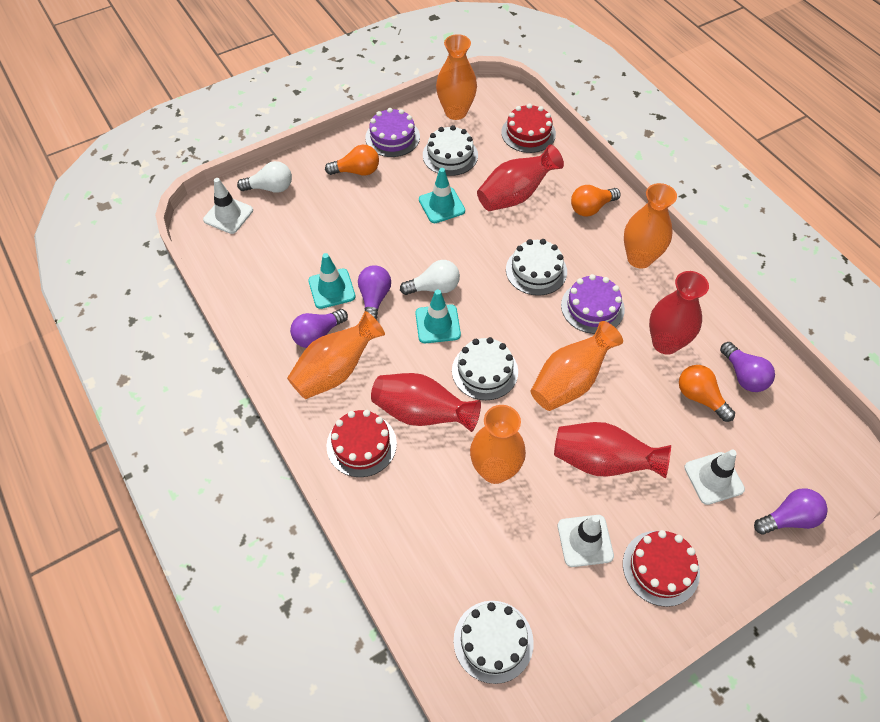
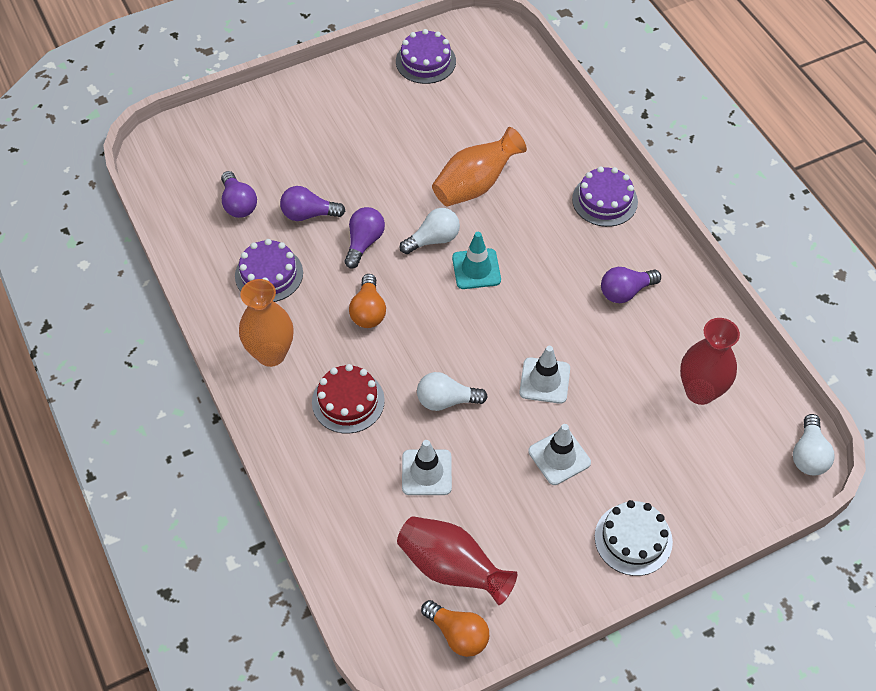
orange light bulb: 3 -> 2
orange vase: 5 -> 2
purple cake: 2 -> 3
red cake: 3 -> 1
red vase: 4 -> 2
turquoise traffic cone: 3 -> 1
white cake: 4 -> 1
white light bulb: 2 -> 3

